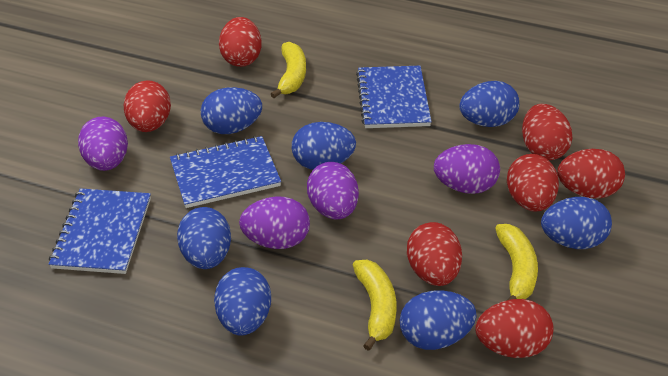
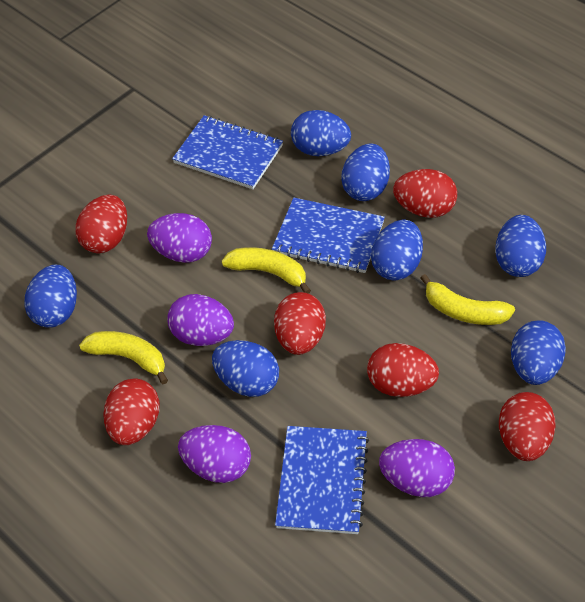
red egg: 7 -> 6

